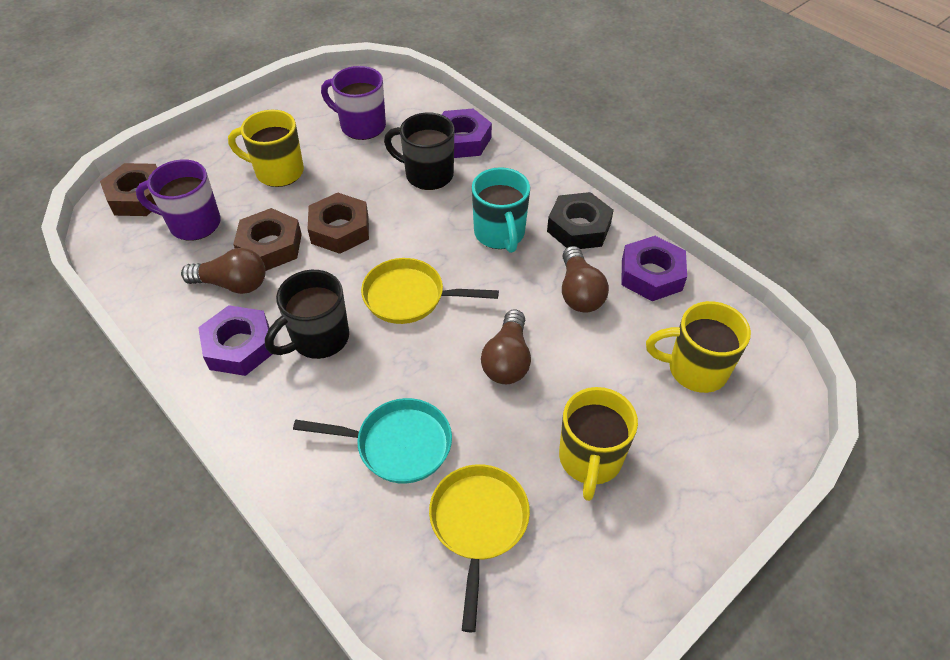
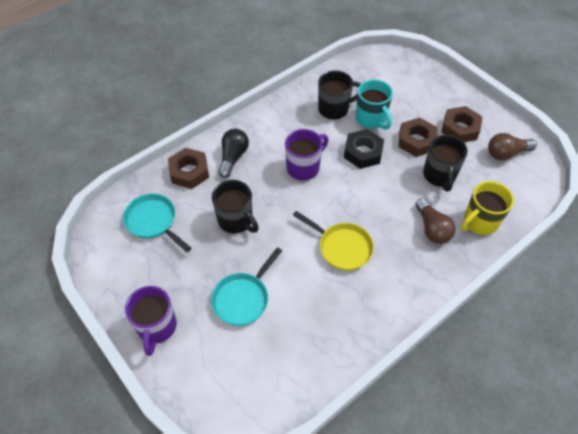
black light bulb: 0 -> 1
black mug: 2 -> 3
brown light bulb: 3 -> 2
purple nut: 3 -> 0
turquoise pan: 1 -> 2
yellow mug: 3 -> 1
yellow pan: 2 -> 1

